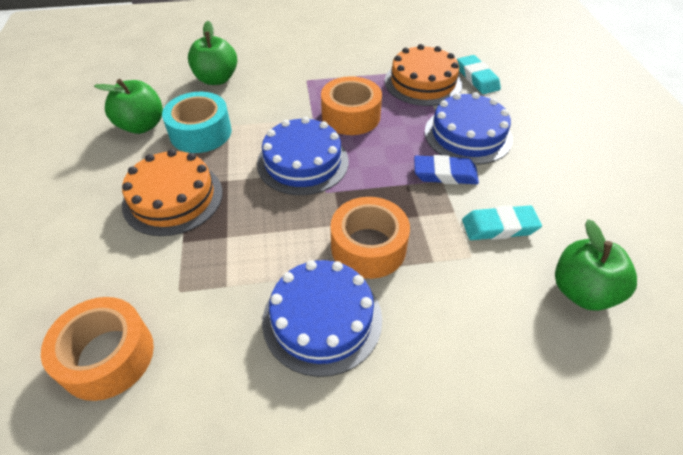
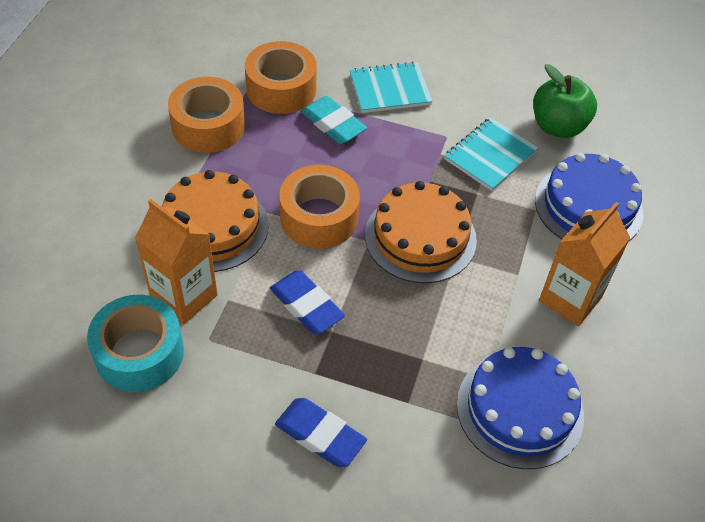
blue cake: 3 -> 2
blue eraser: 1 -> 2
green apple: 3 -> 1
orange carton: 0 -> 2
turquoise eraser: 2 -> 1
turquoise notebook: 0 -> 2

